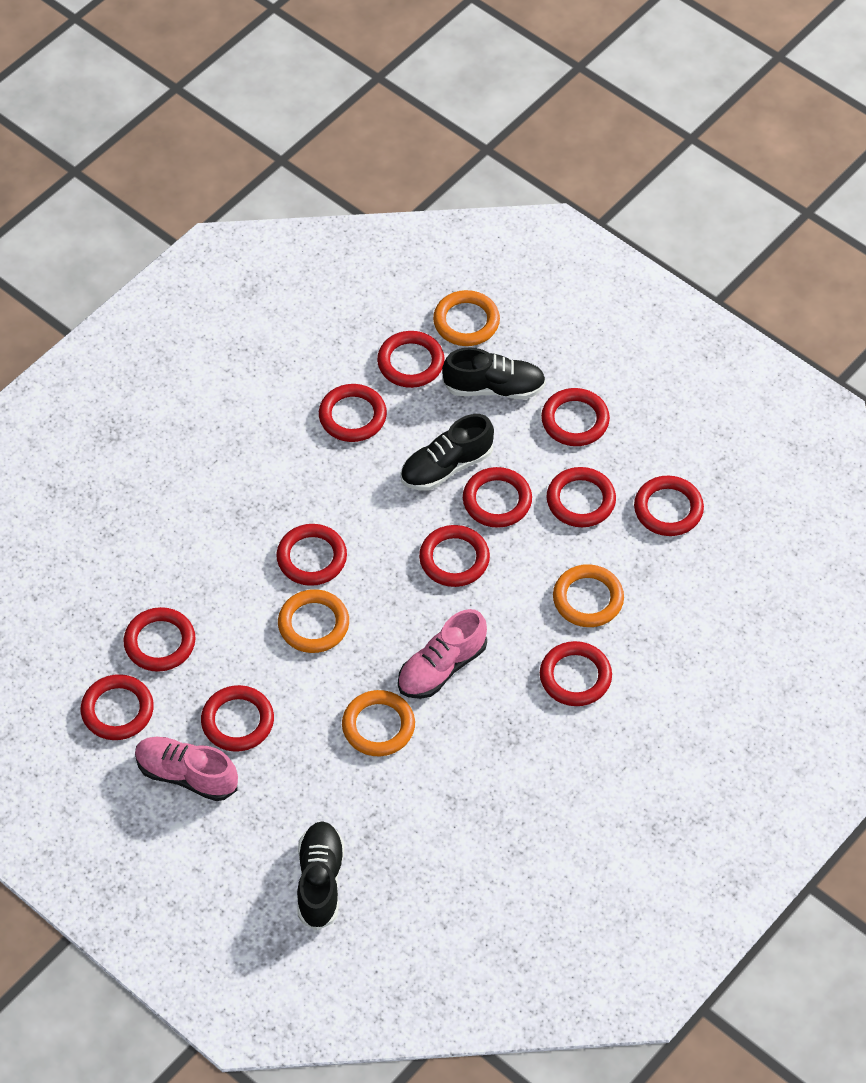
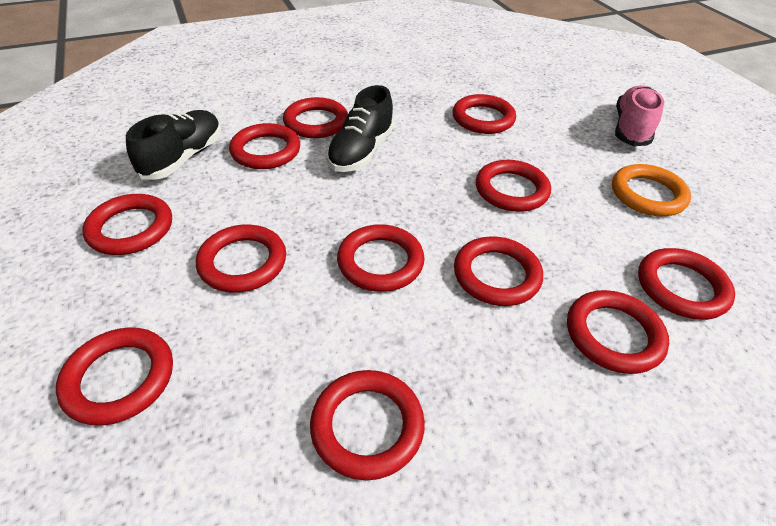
black shoe: 3 -> 2
orange ring: 4 -> 1
pink shoe: 2 -> 1

